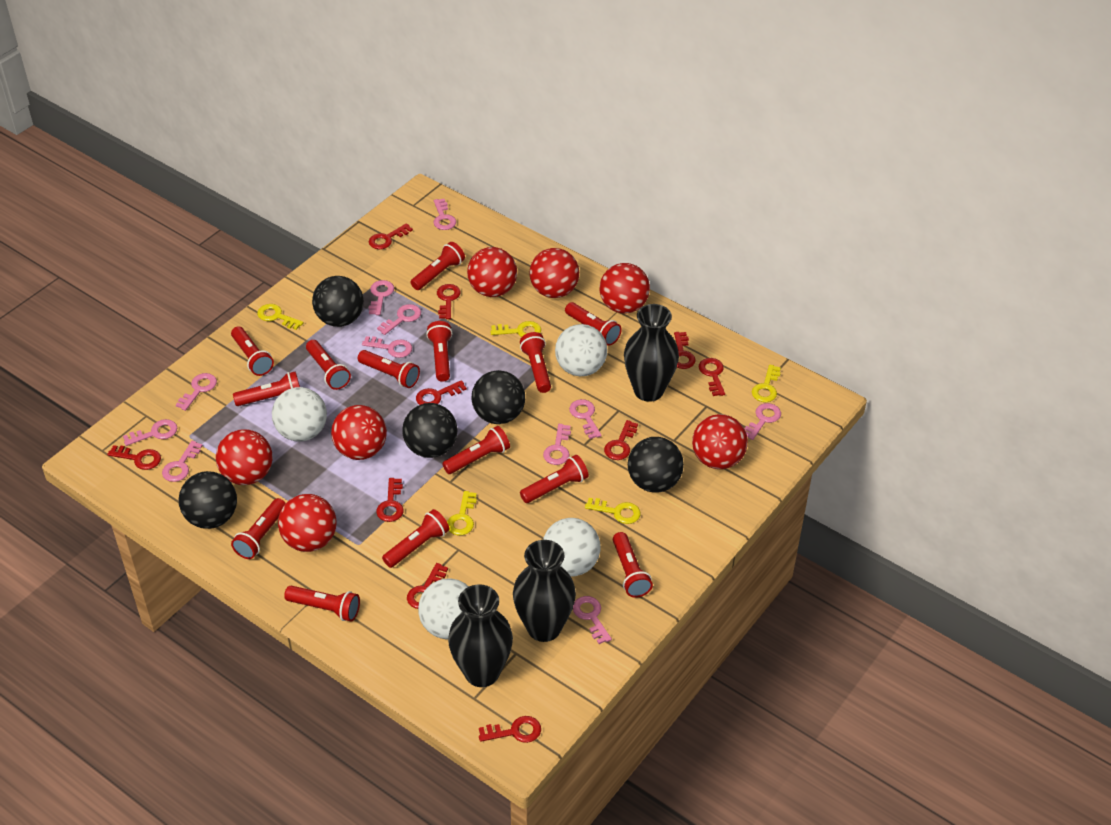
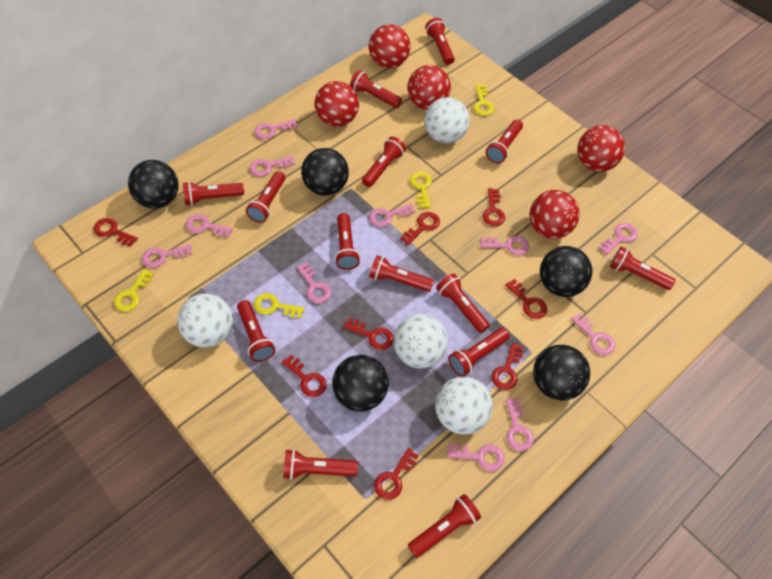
black vase: 3 -> 0
red ball: 7 -> 5
red key: 10 -> 8
yellow key: 5 -> 4

